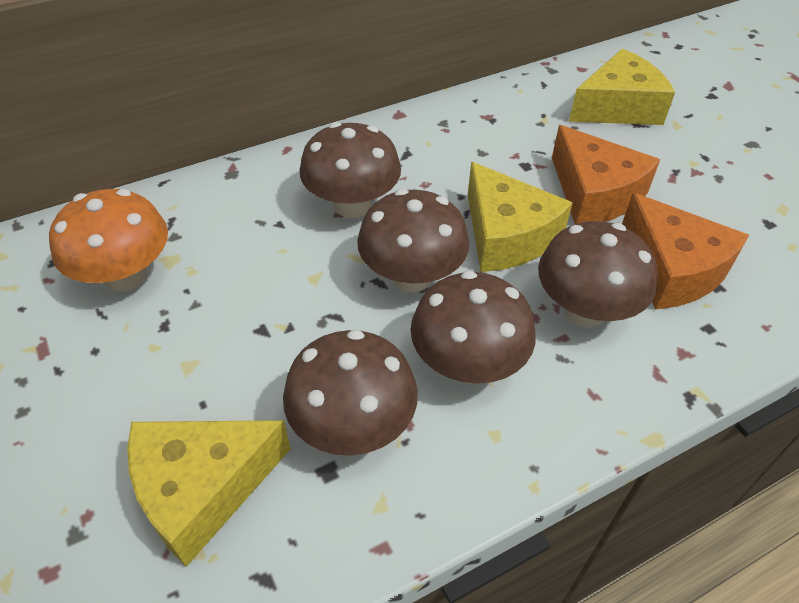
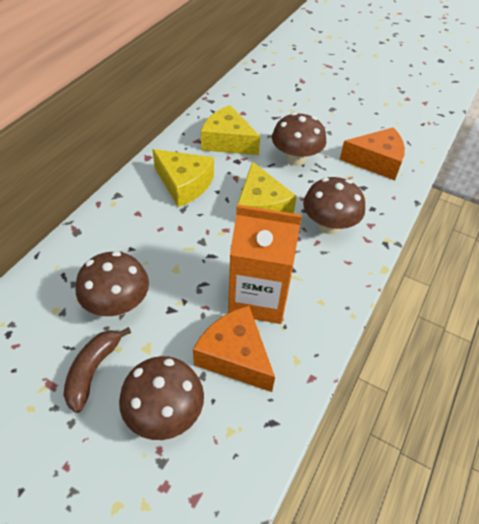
brown banana: 0 -> 1
brown mushroom: 5 -> 4
orange carton: 0 -> 1
orange mushroom: 1 -> 0

